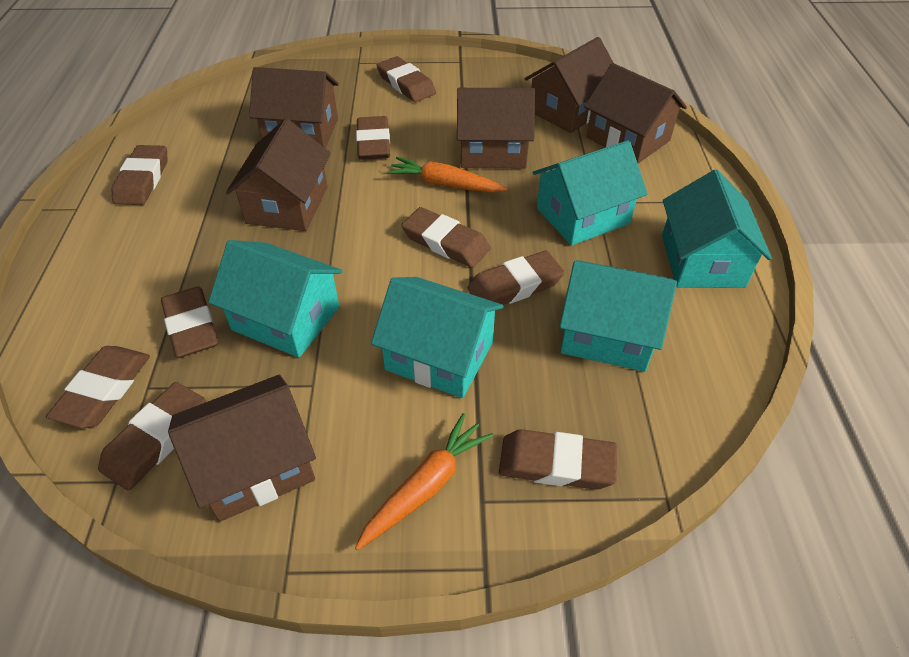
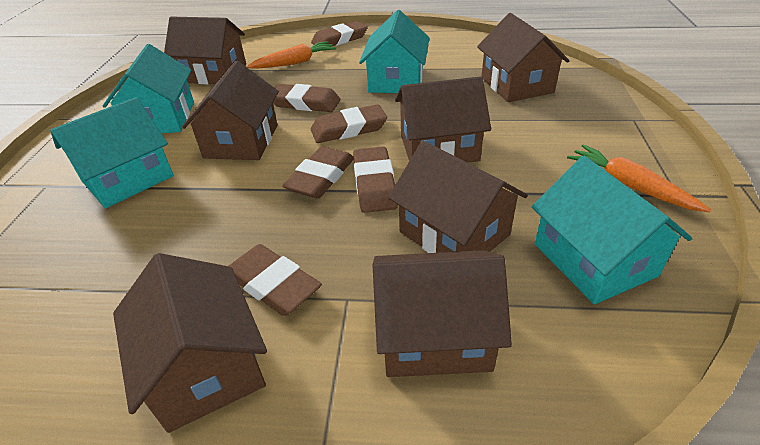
brown eraser: 9 -> 6
brown house: 6 -> 7
turquoise house: 5 -> 4

